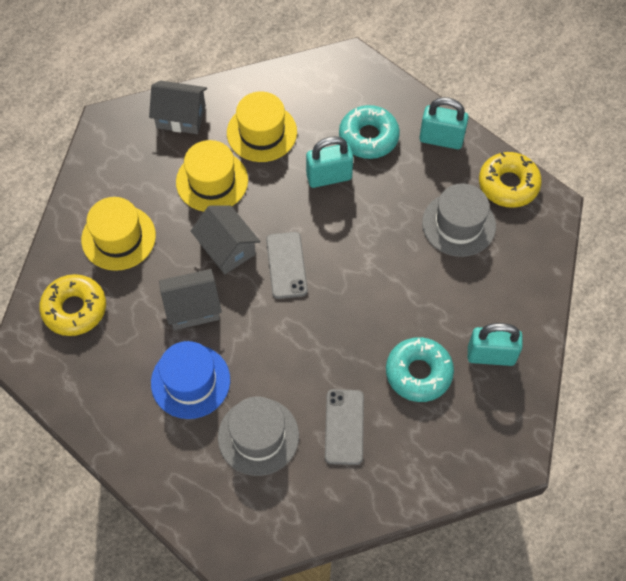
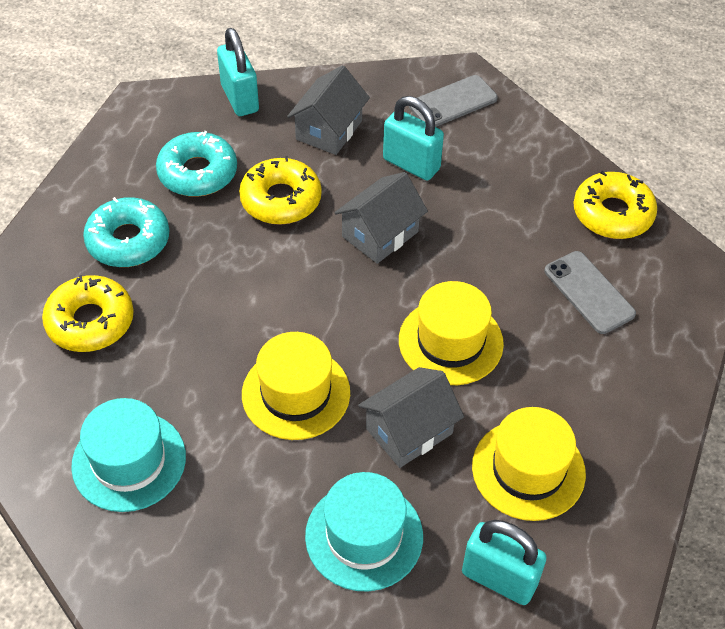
blue hat: 1 -> 0
grey hat: 2 -> 0
turquoise hat: 0 -> 2
yellow donut: 2 -> 3

